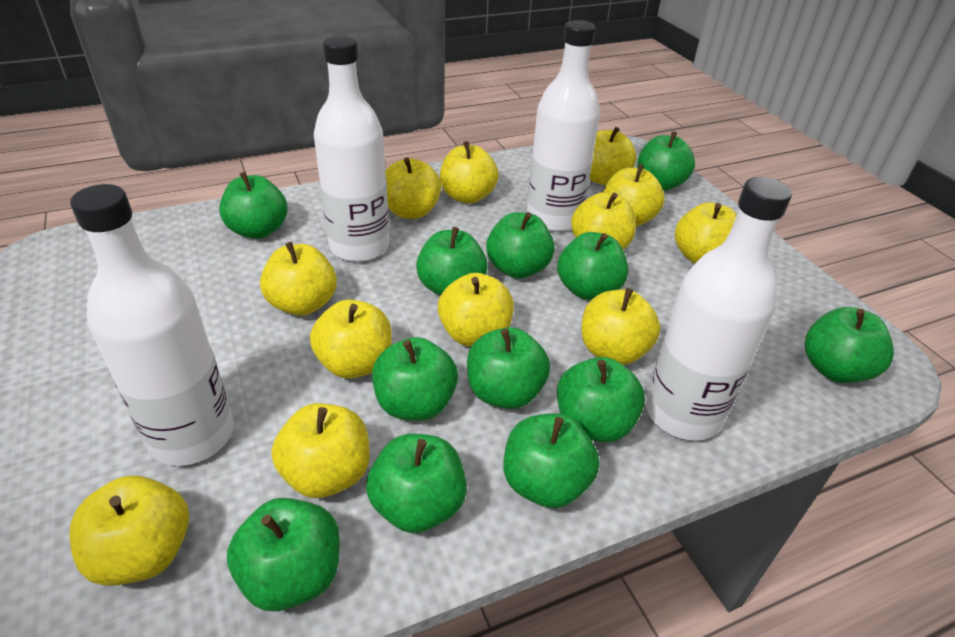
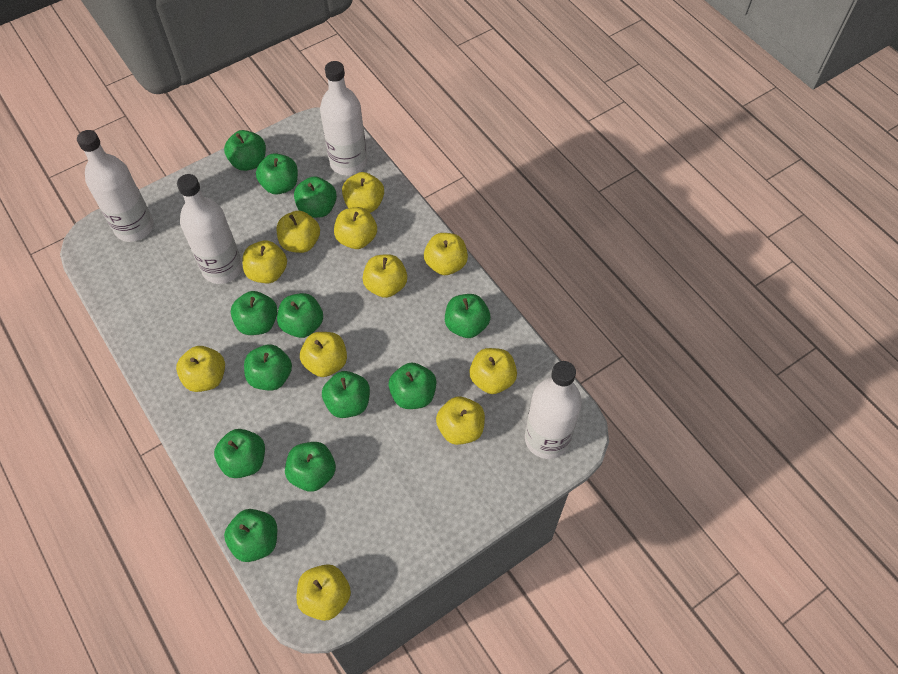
yellow apple: 12 -> 11

